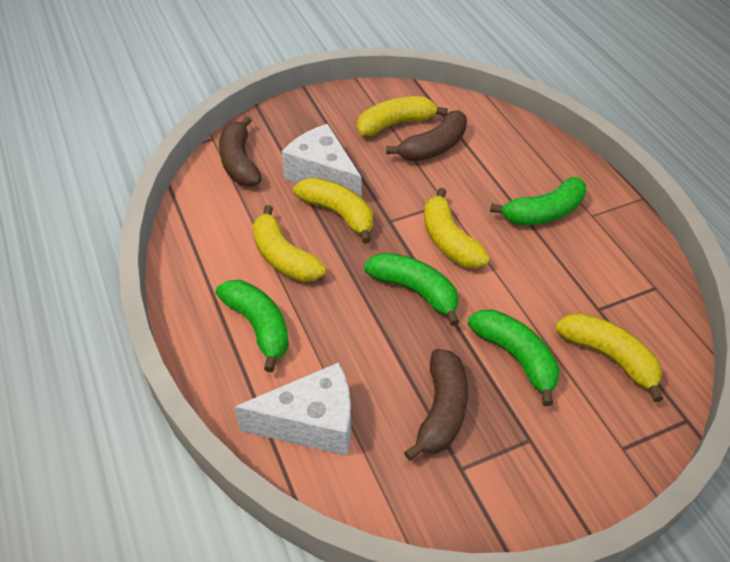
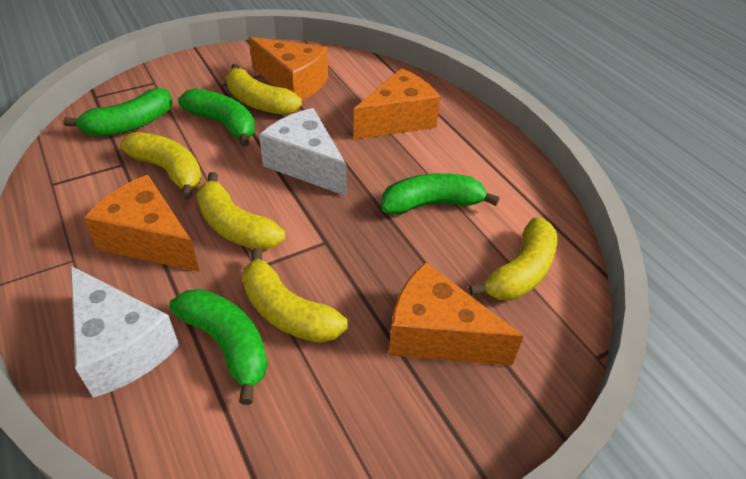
brown banana: 3 -> 0
orange cheese: 0 -> 4

